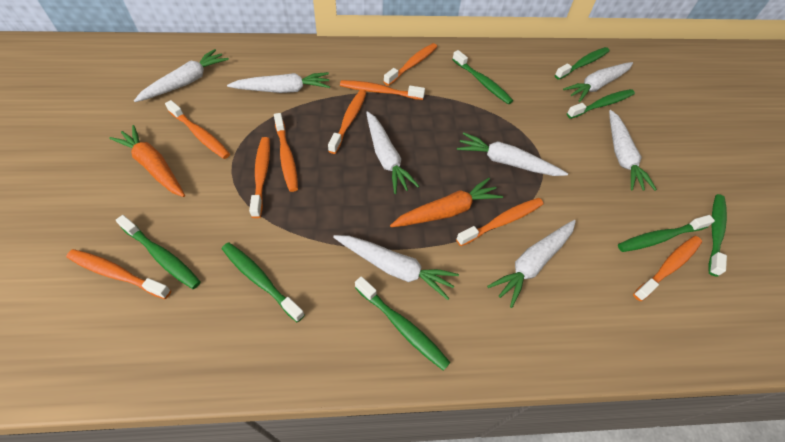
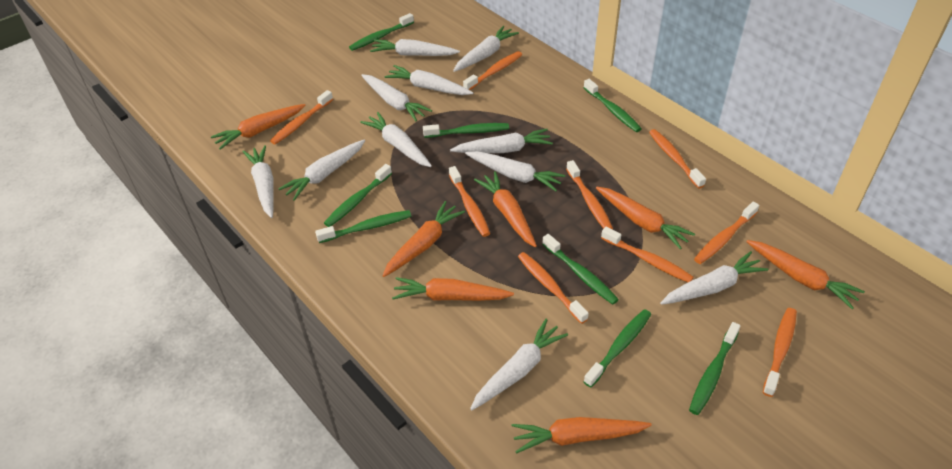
orange carrot: 2 -> 7
white carrot: 8 -> 11

